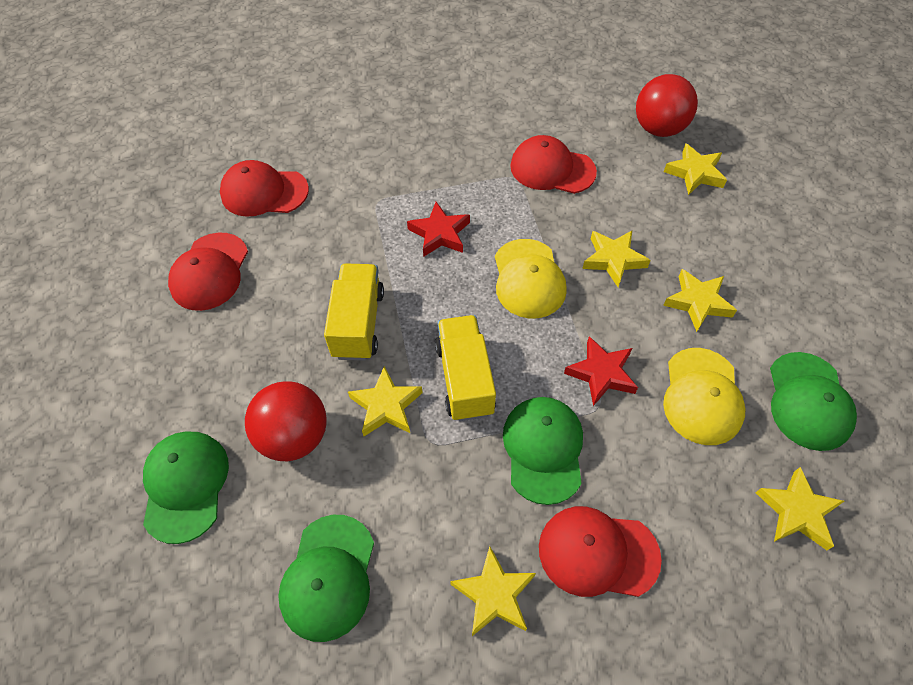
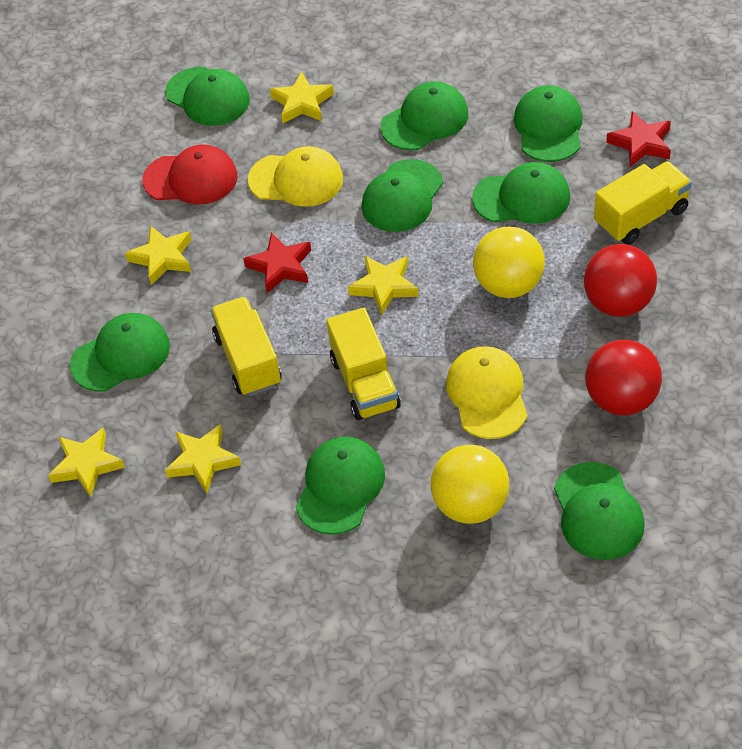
green cap: 4 -> 8
red cap: 4 -> 1
yellow ball: 0 -> 2
yellow star: 6 -> 5
yellow truck: 2 -> 3

